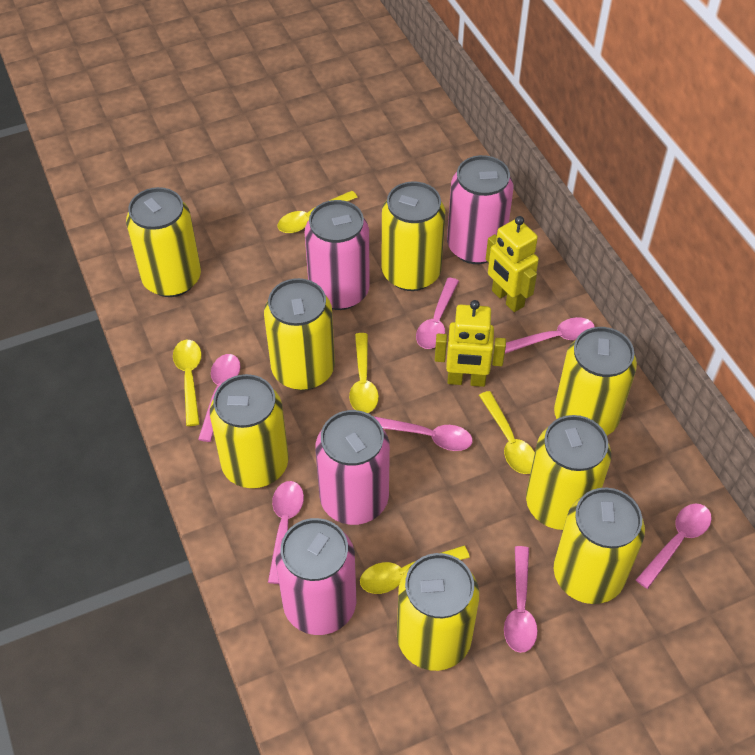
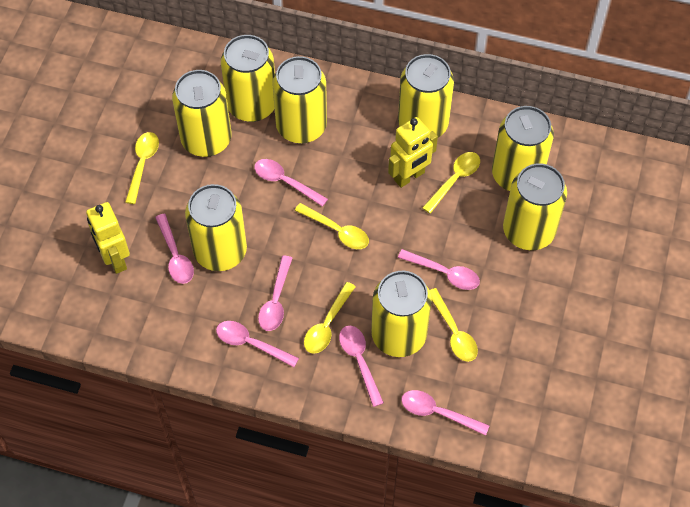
pink can: 4 -> 0

